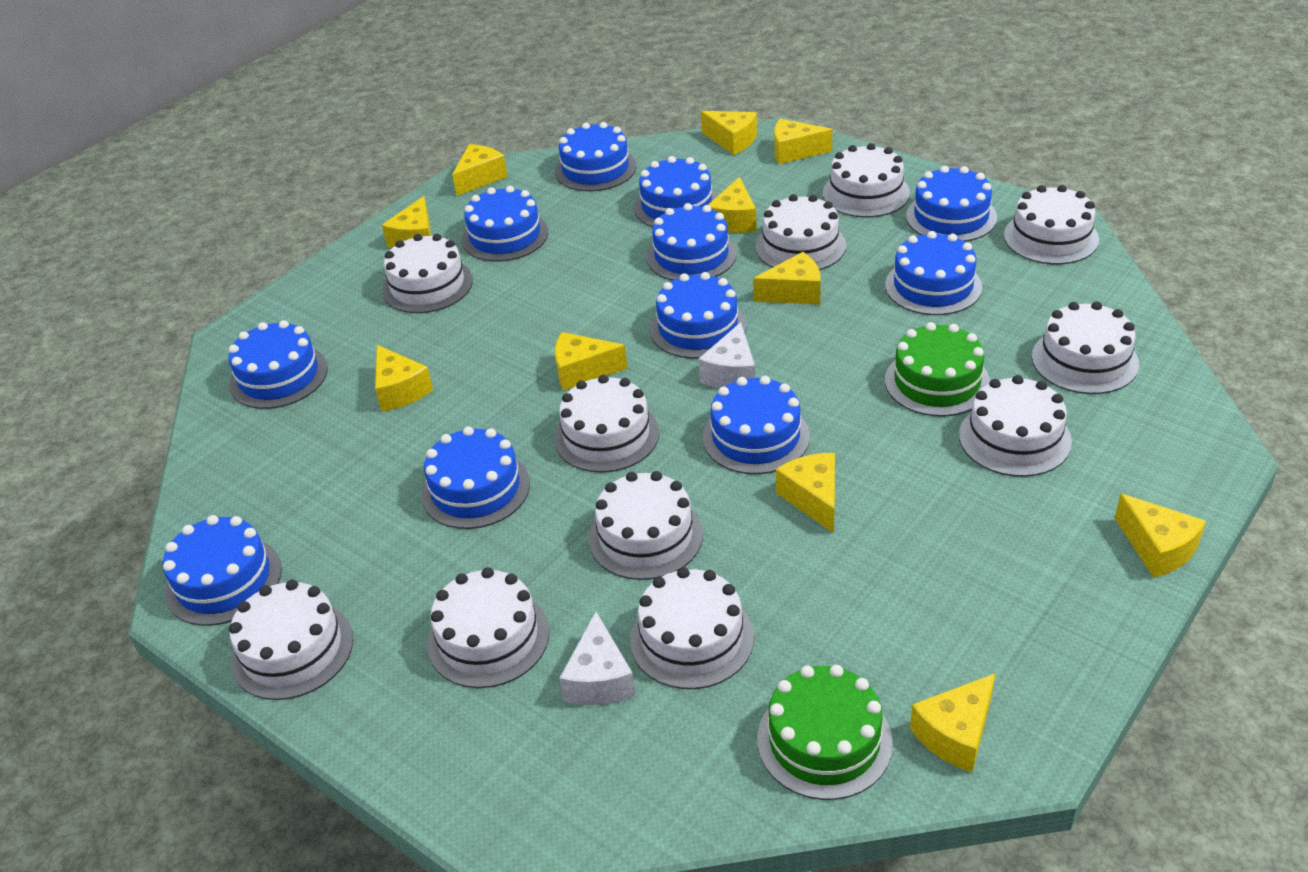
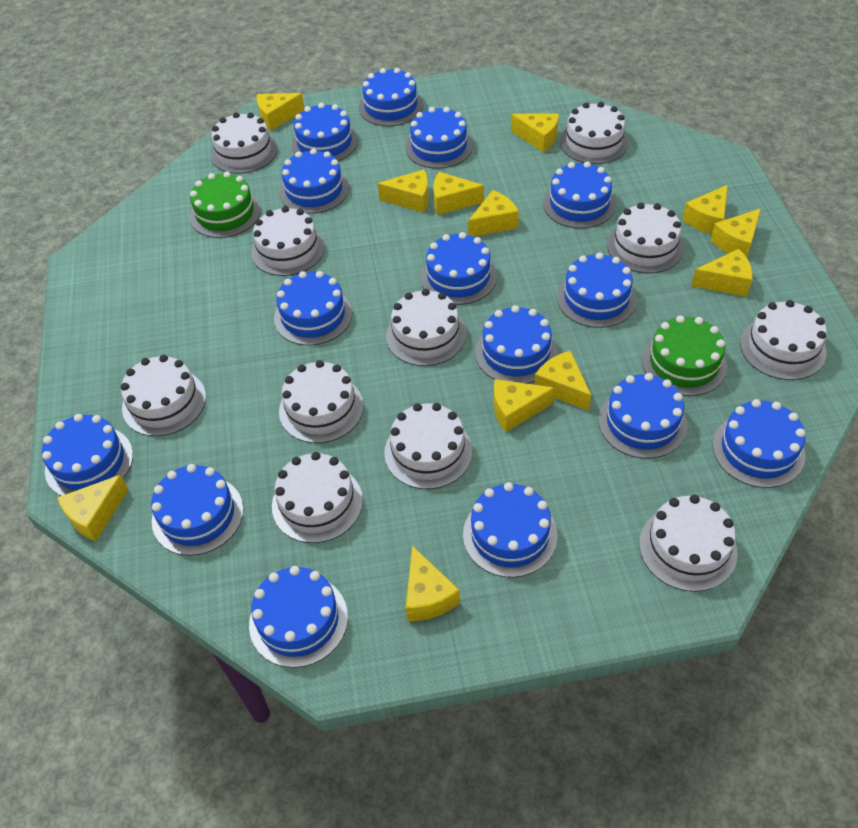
blue cake: 11 -> 15
white cheese: 2 -> 0
yellow cheese: 11 -> 12

